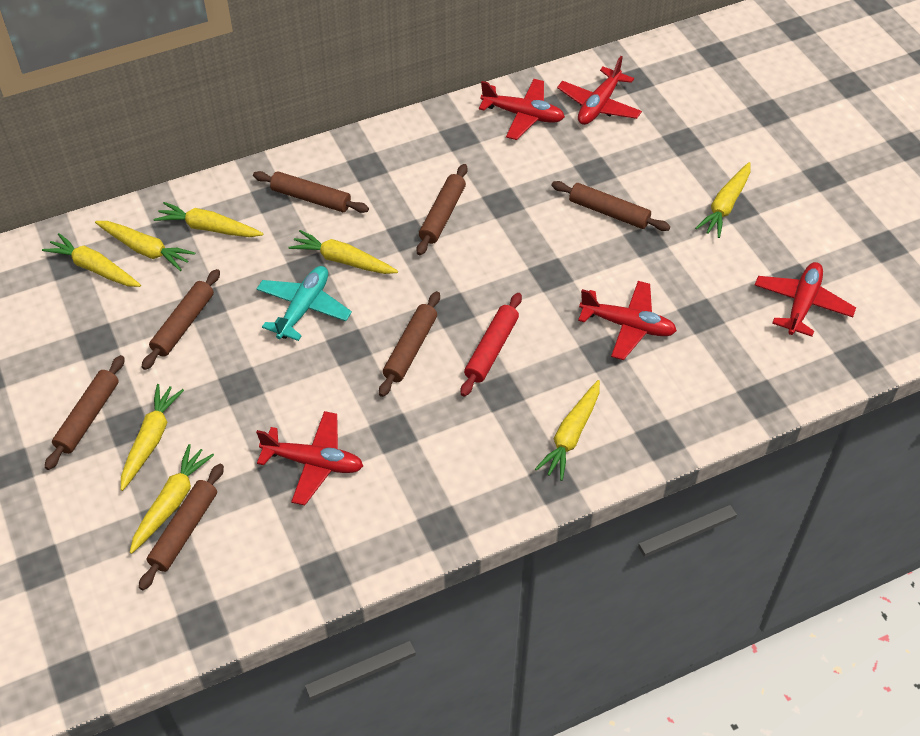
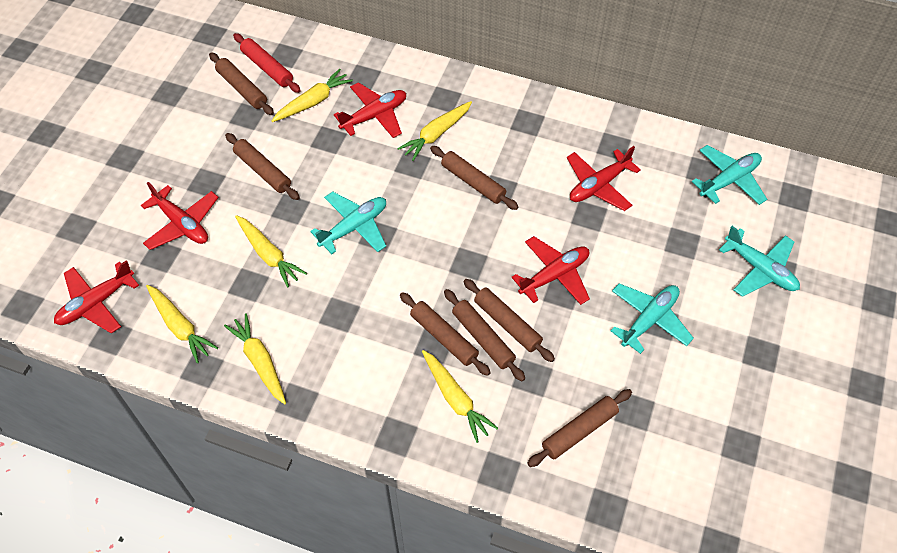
turquoise plane: 1 -> 4
yellow carrot: 8 -> 6

